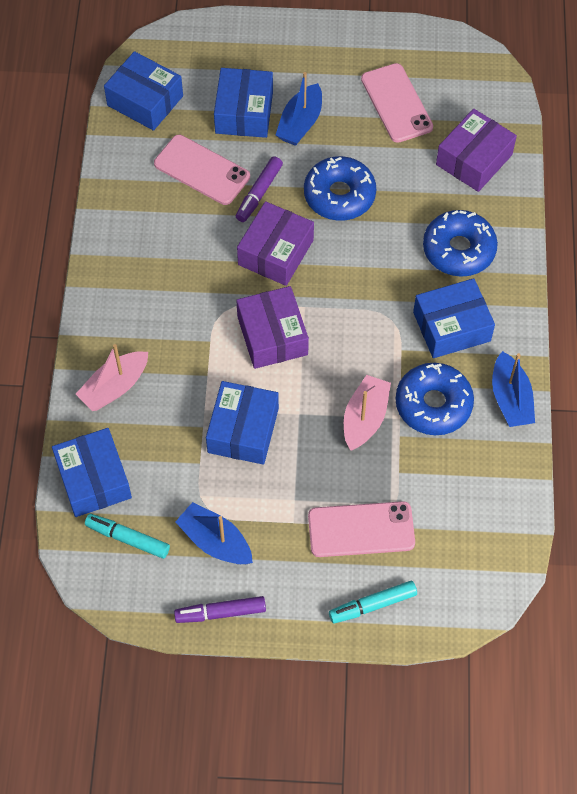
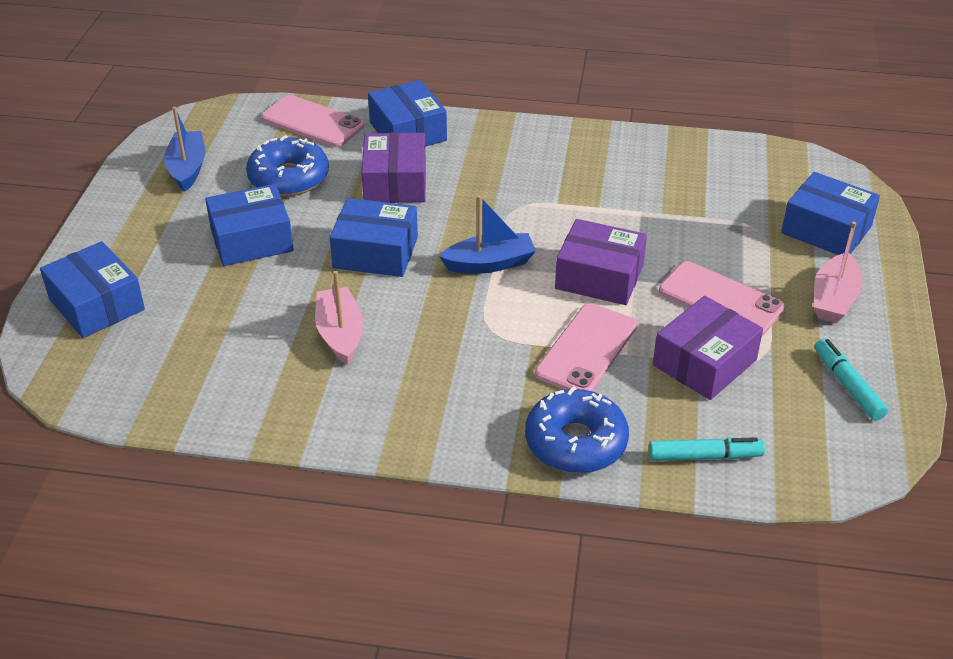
blue boat: 3 -> 2
blue donut: 3 -> 2
purple marker: 2 -> 0

